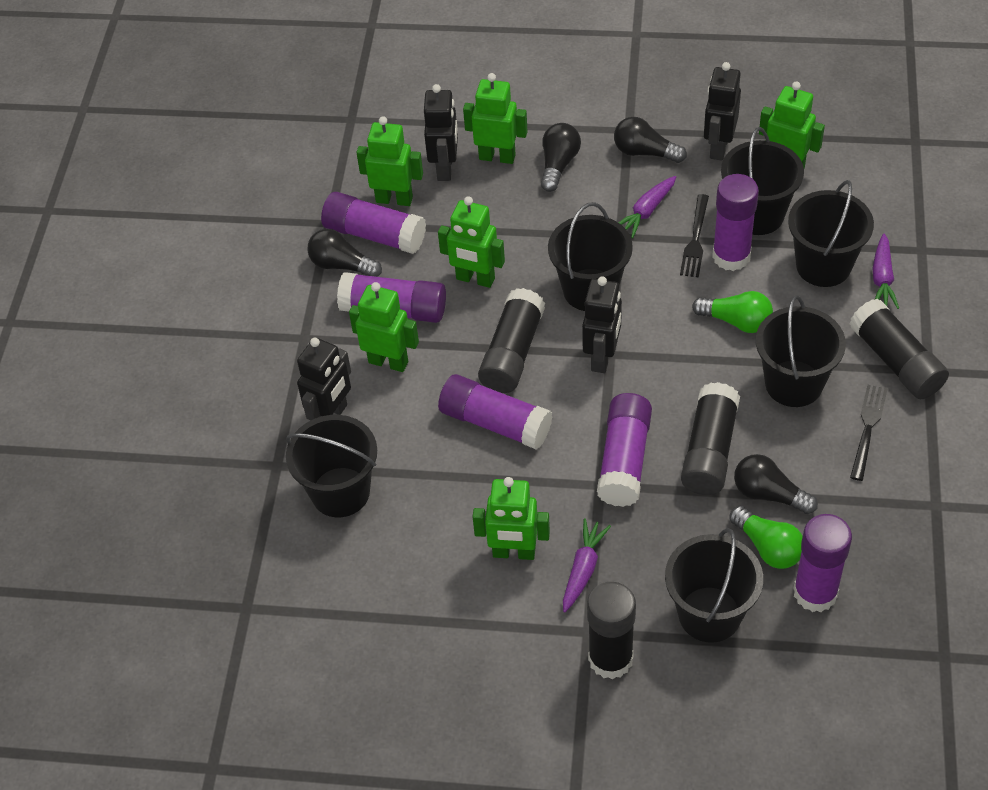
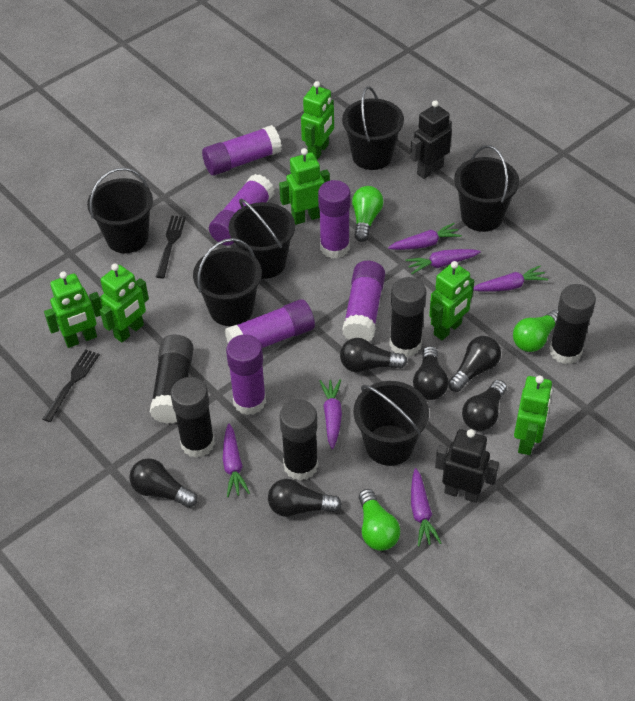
black glue stick: 4 -> 5
black light bulb: 4 -> 6
black robot: 4 -> 2
green light bulb: 2 -> 3
purple carrot: 3 -> 6

